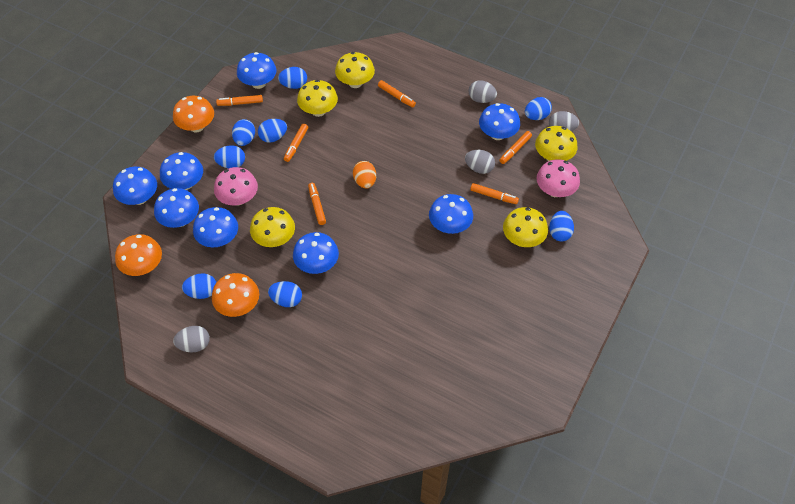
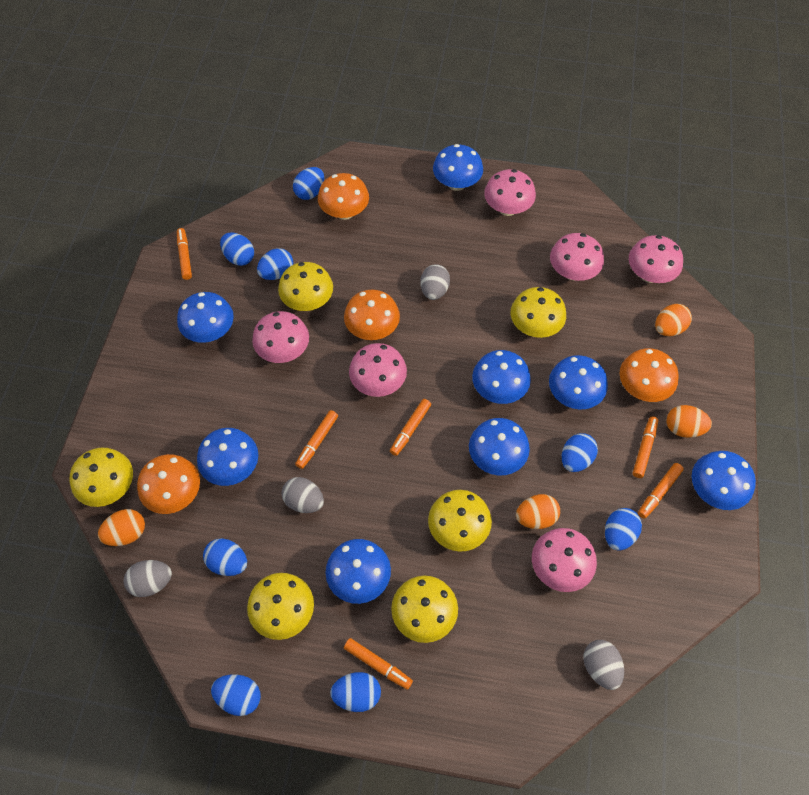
orange egg: 1 -> 4
orange mushroom: 3 -> 4
pink mushroom: 2 -> 6
yellow mushroom: 5 -> 6

